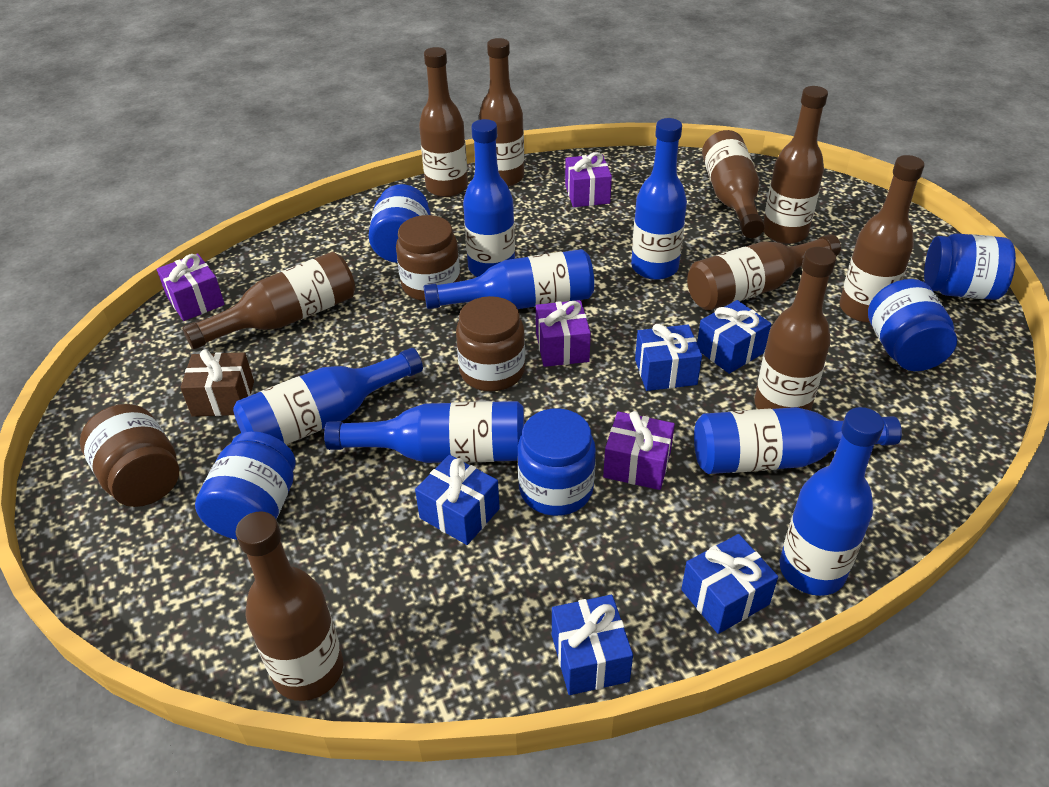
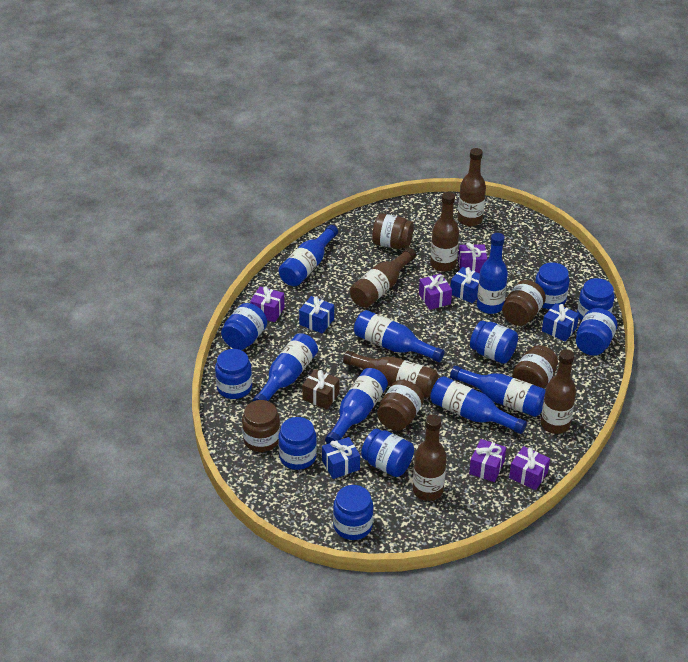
blue gift: 5 -> 4
blue jar: 5 -> 9
brown bottle: 9 -> 6
brown jar: 3 -> 5
purple gift: 4 -> 5

